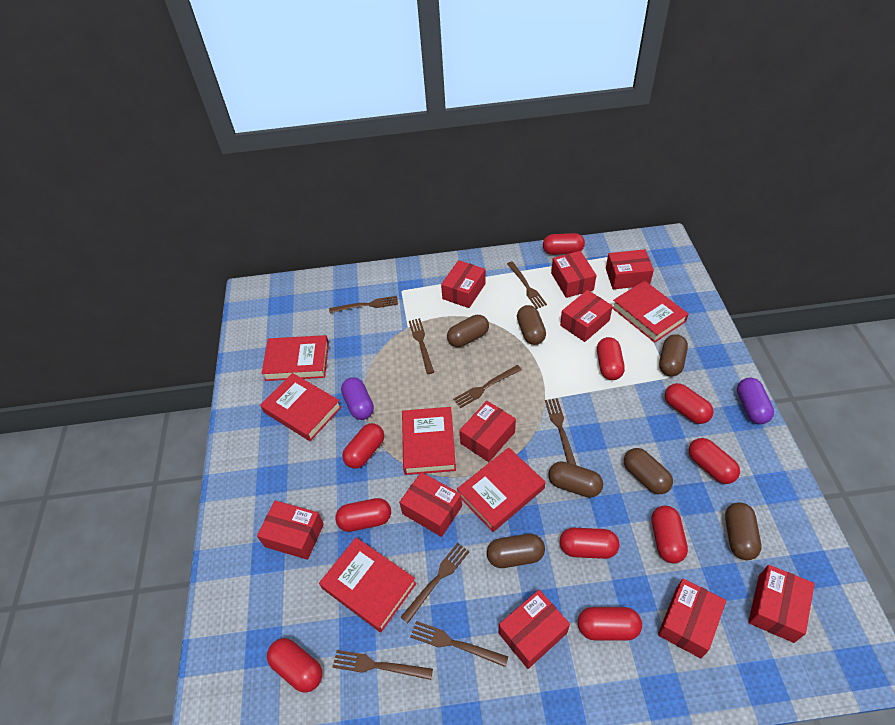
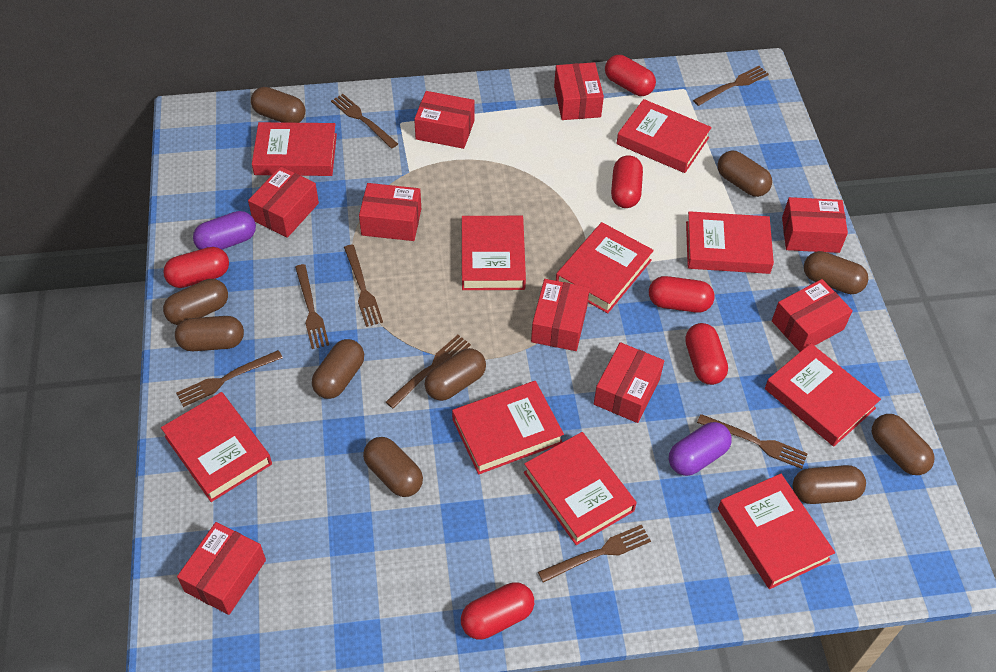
brown capsule: 7 -> 10
red book: 6 -> 10
red box: 10 -> 9
red capsule: 10 -> 6

